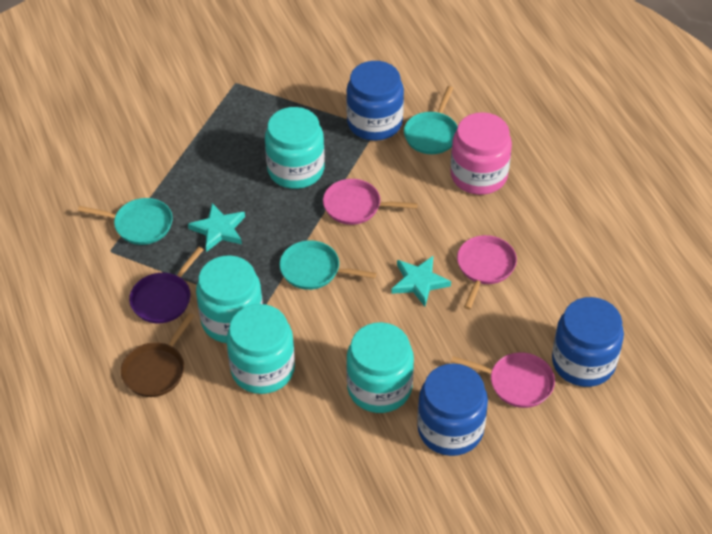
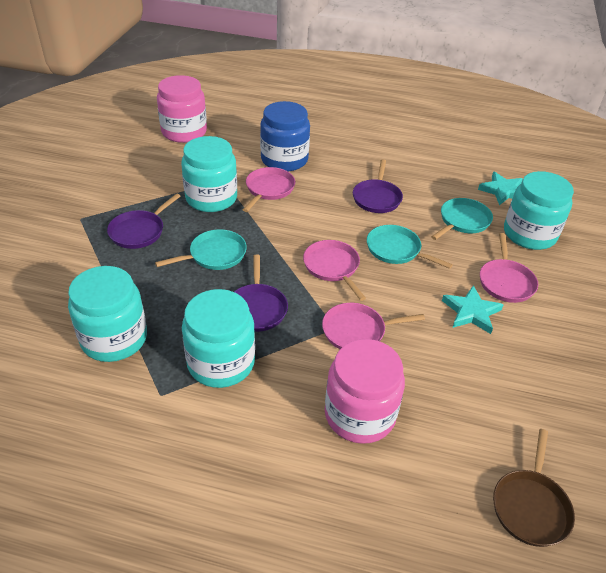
blue jar: 3 -> 1
pink jar: 1 -> 2
pink pan: 3 -> 4
purple pan: 1 -> 3

